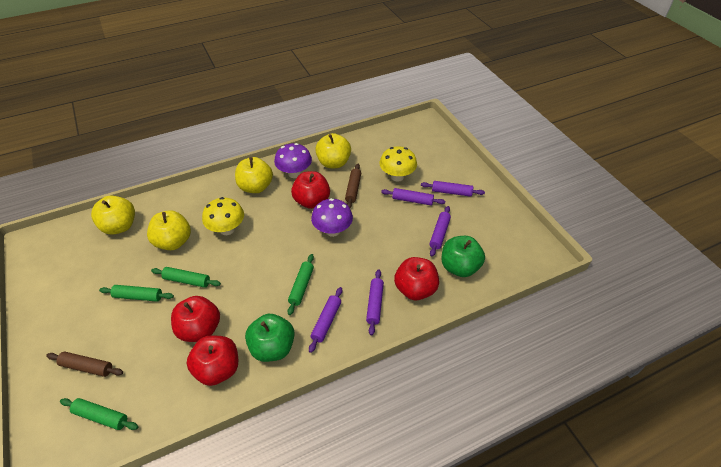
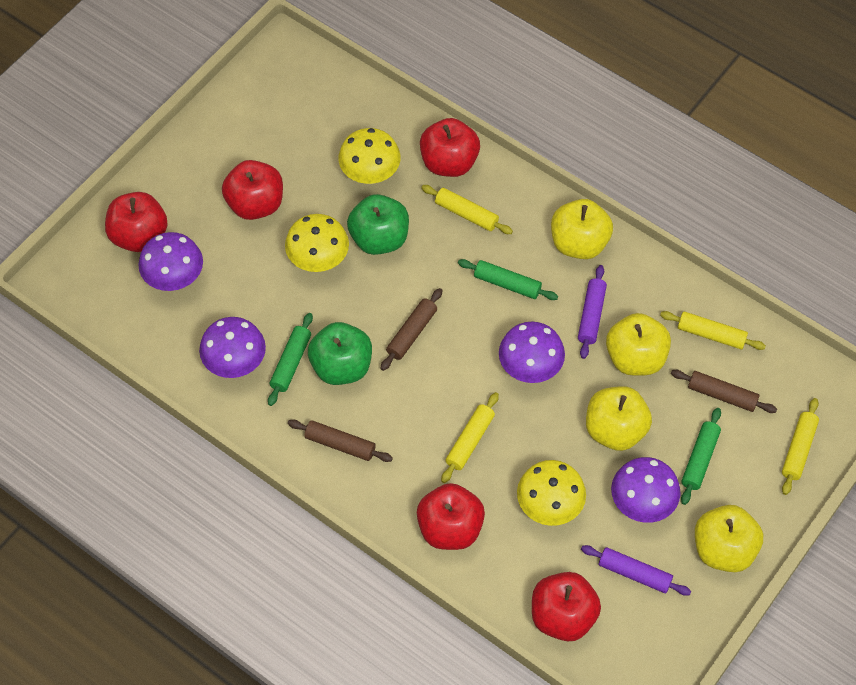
brown rolling pin: 2 -> 3
green rolling pin: 4 -> 3
purple mushroom: 2 -> 4
purple rolling pin: 5 -> 2
red apple: 4 -> 5
yellow mushroom: 2 -> 3
yellow rolling pin: 0 -> 4

